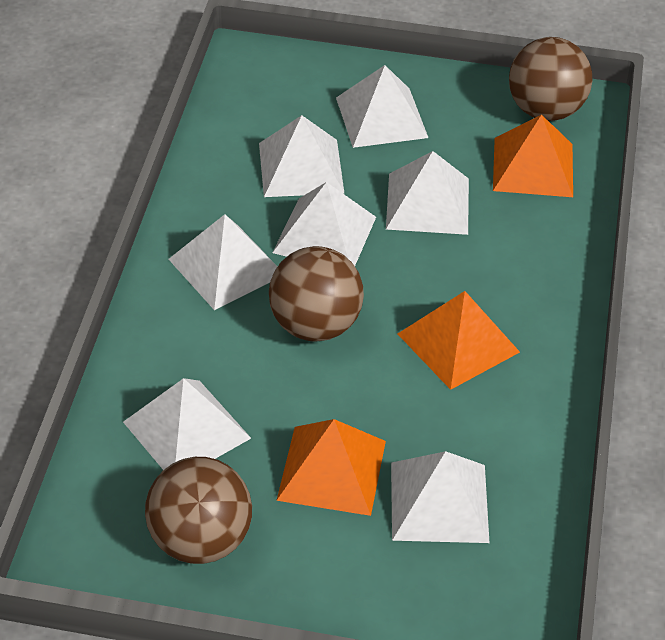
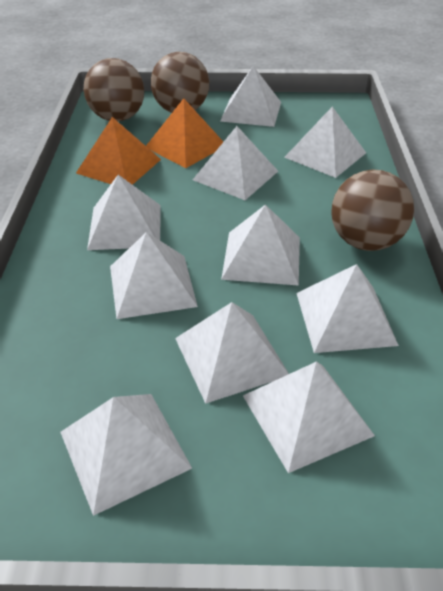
orange pyramid: 3 -> 2
white pyramid: 7 -> 10

